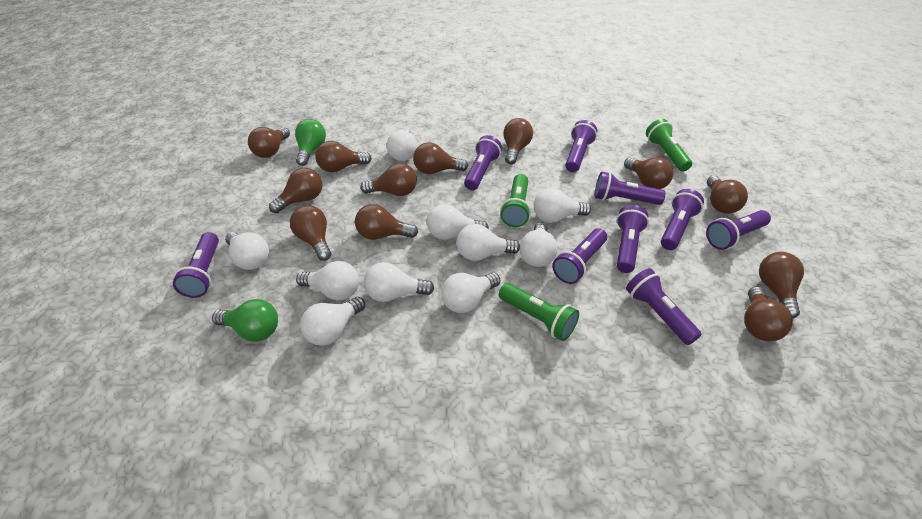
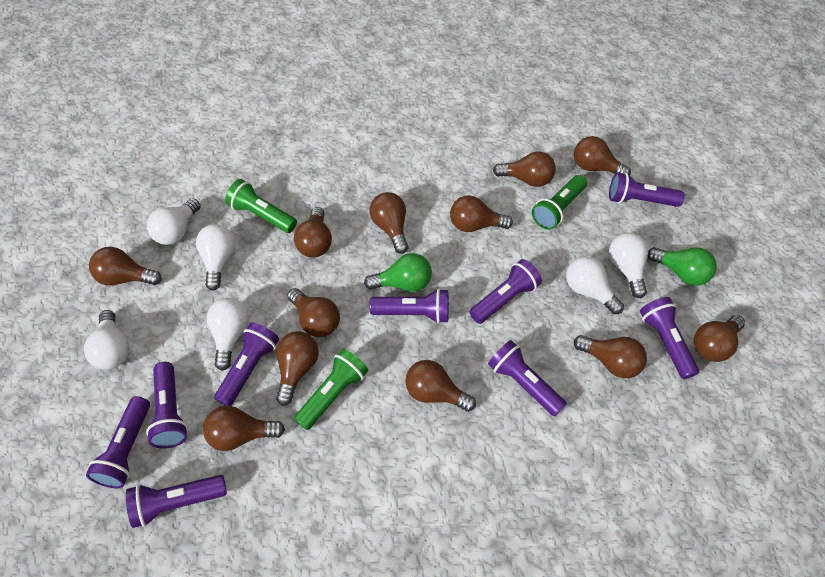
white light bulb: 10 -> 6

